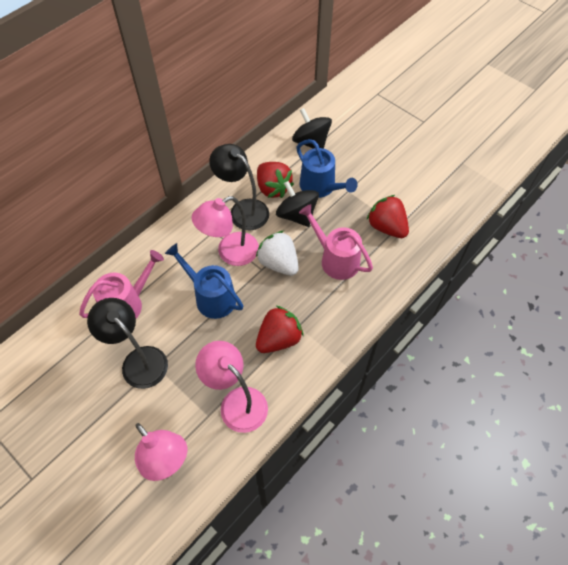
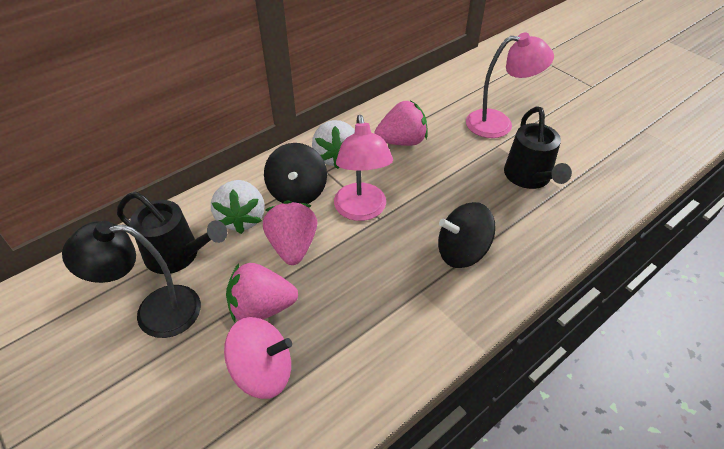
black lamp: 2 -> 1
black watering can: 0 -> 2
blue watering can: 2 -> 0
pink lamp: 3 -> 2
pink spinning top: 0 -> 1
pink strawberry: 0 -> 3
pink watering can: 2 -> 0
red strawberry: 3 -> 0
white strawberry: 1 -> 2

